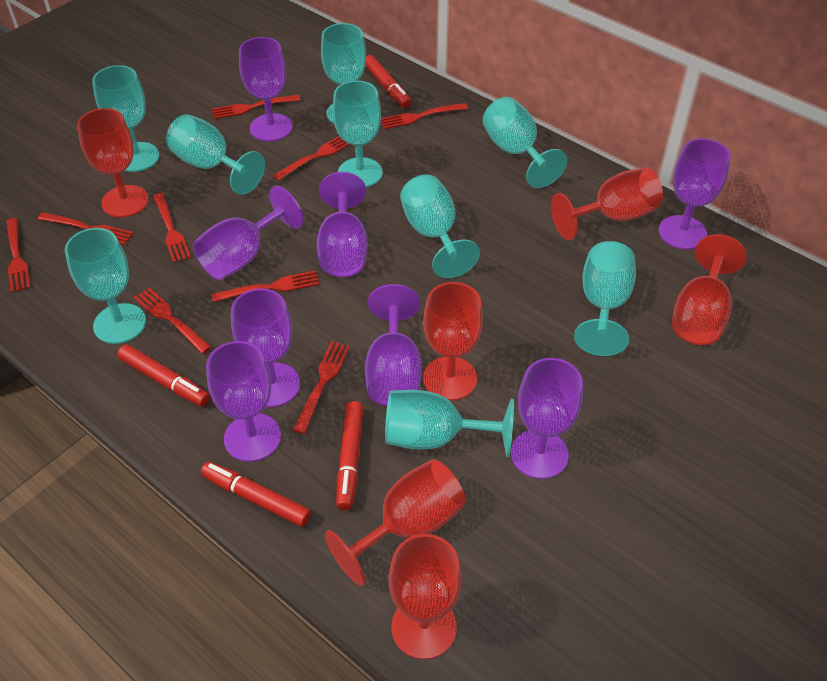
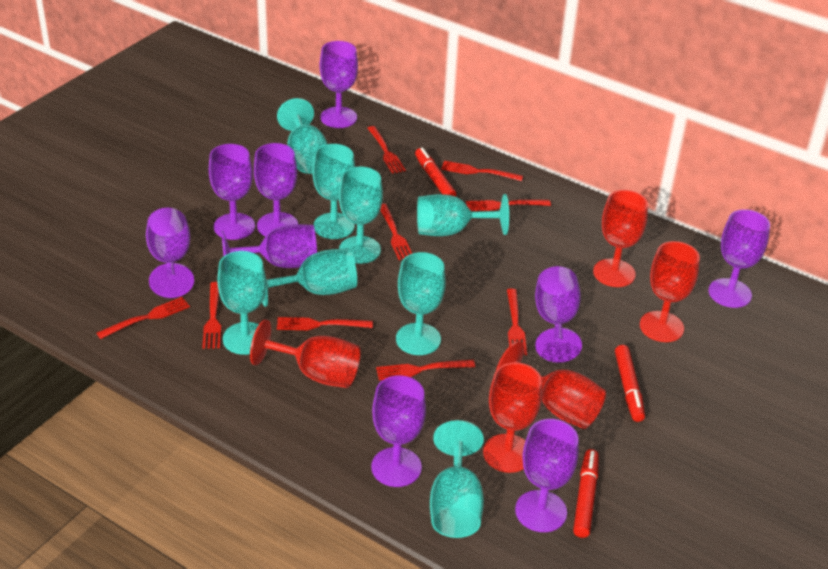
purple goblet: 8 -> 9
red goblet: 6 -> 5
red marker: 4 -> 3
turquoise goblet: 9 -> 8

